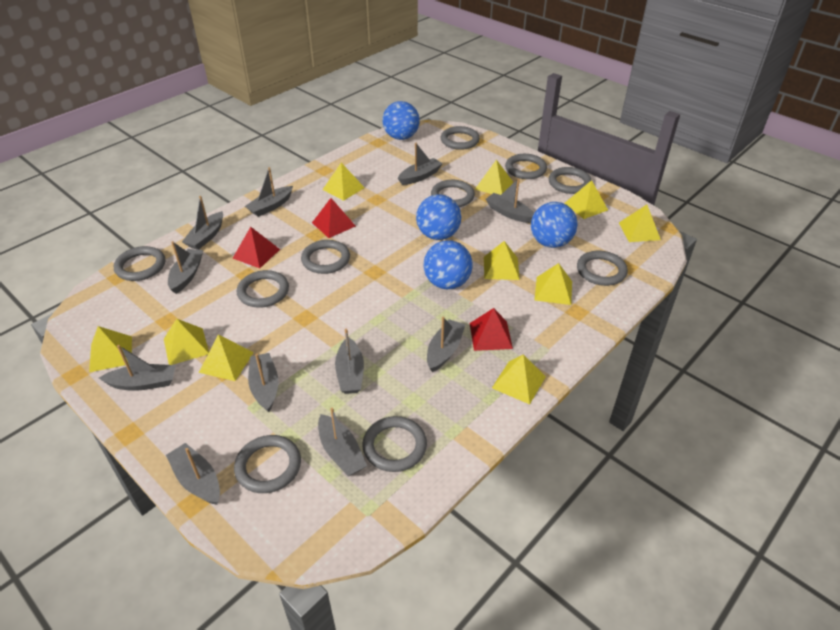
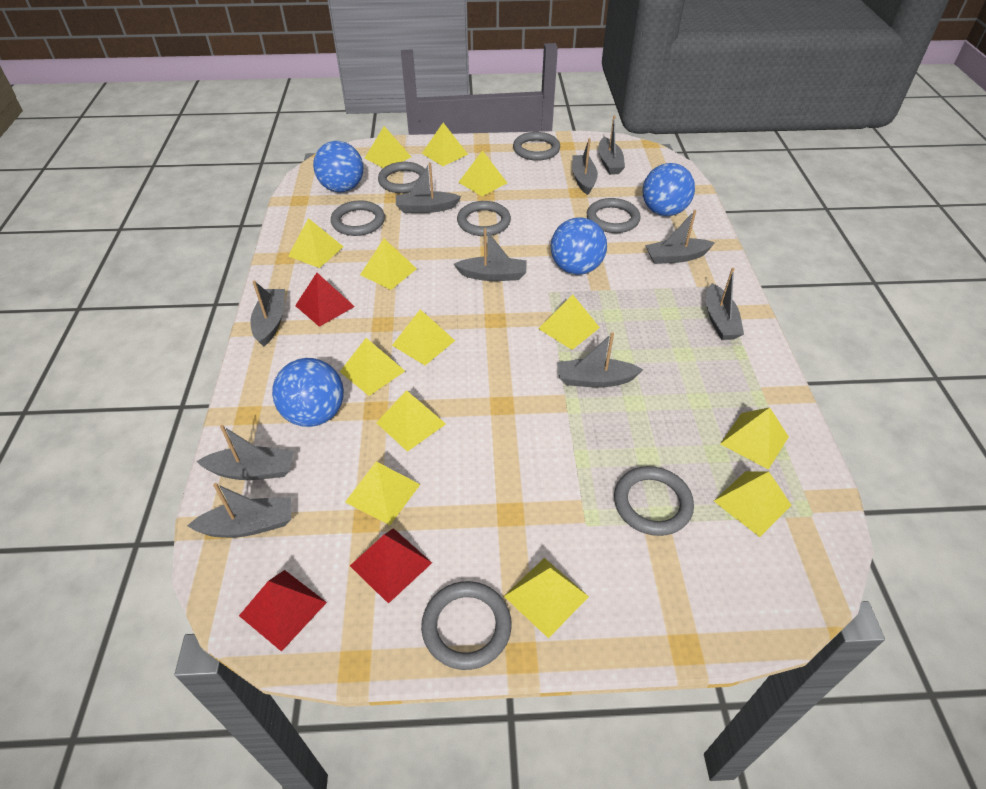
grey boat: 11 -> 10
grey ring: 10 -> 7
yellow pyramid: 10 -> 13

